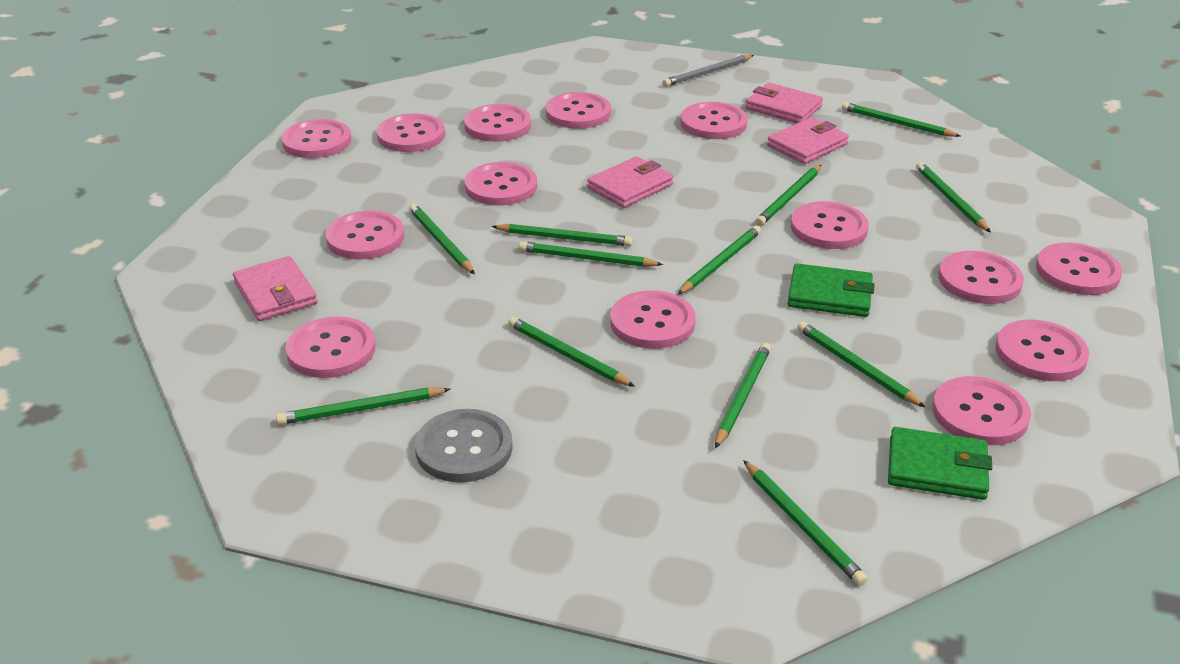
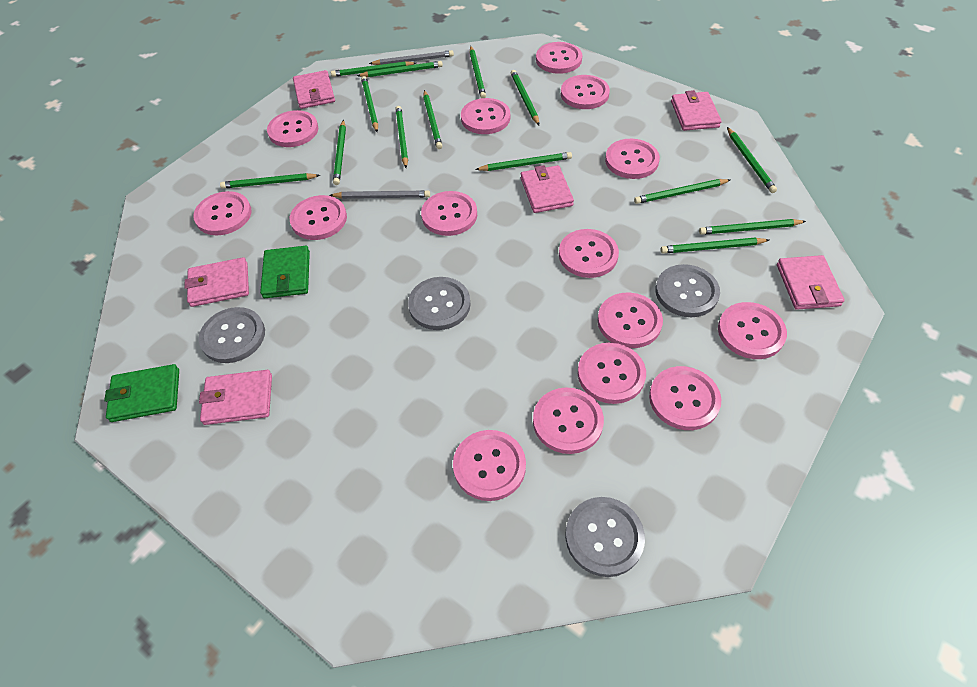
green pencil: 12 -> 14
grey button: 1 -> 4
grey pencil: 1 -> 2
pink button: 14 -> 15
pink wallet: 4 -> 6

